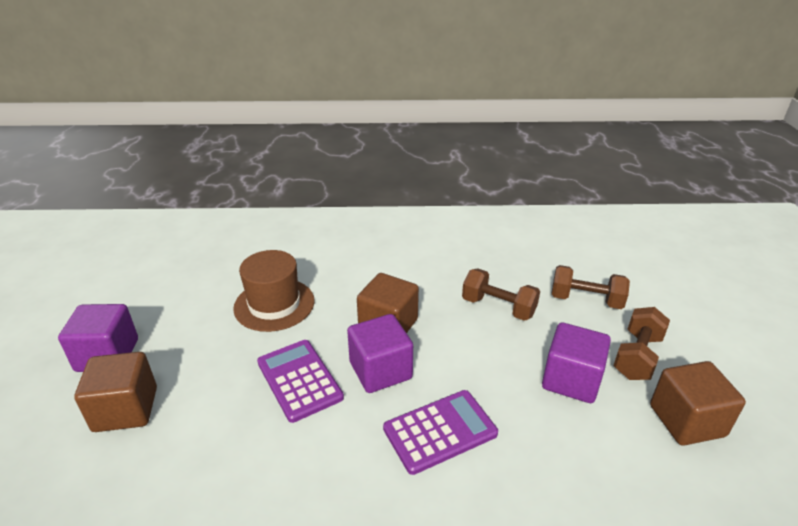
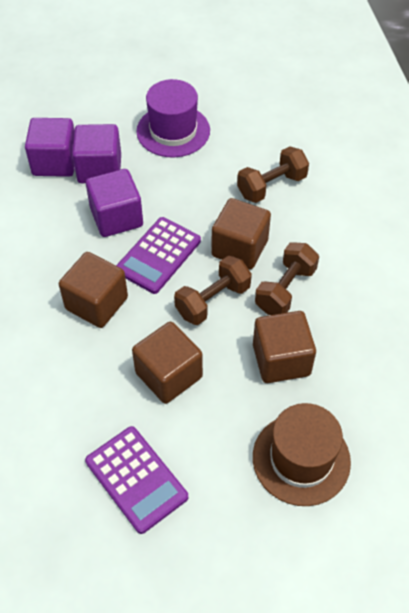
brown cube: 3 -> 4
purple hat: 0 -> 1

